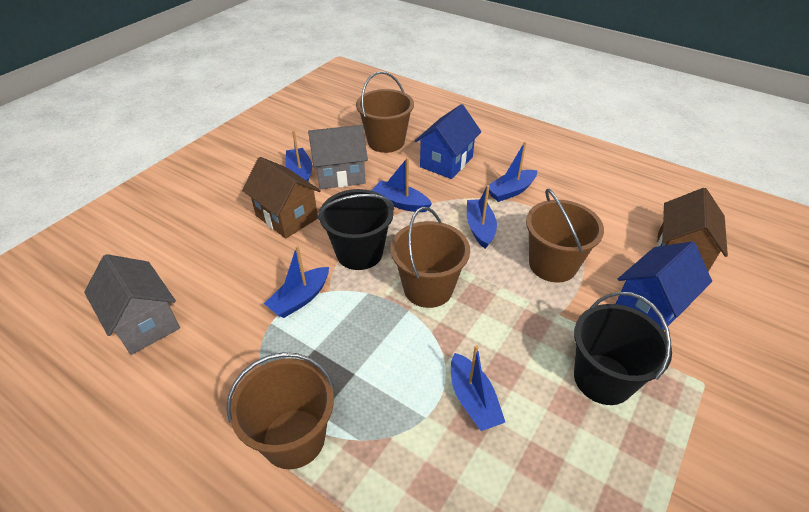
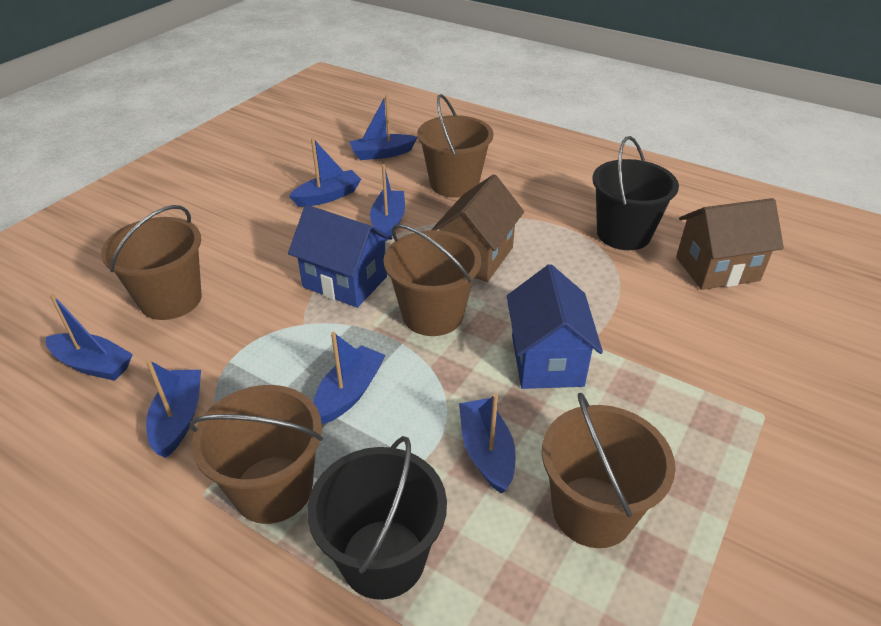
blue boat: 6 -> 7
brown bucket: 4 -> 5
grey house: 2 -> 0

